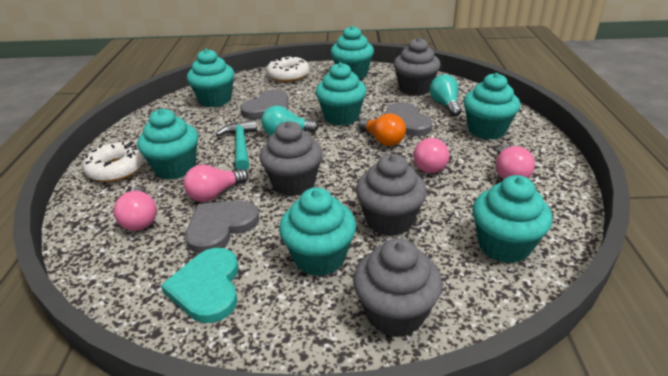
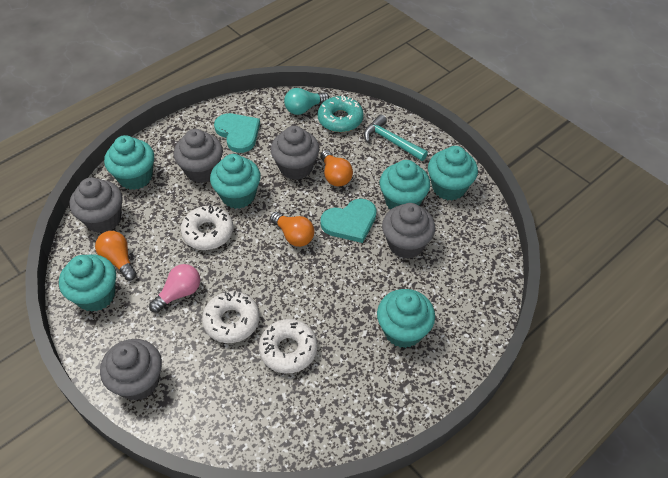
grey cupcake: 4 -> 5
grey heart: 3 -> 0
orange light bulb: 1 -> 3
pink light bulb: 4 -> 1
turquoise cupcake: 7 -> 6
turquoise donut: 0 -> 1
turquoise heart: 1 -> 2
turquoise light bulb: 2 -> 1
white donut: 2 -> 3

